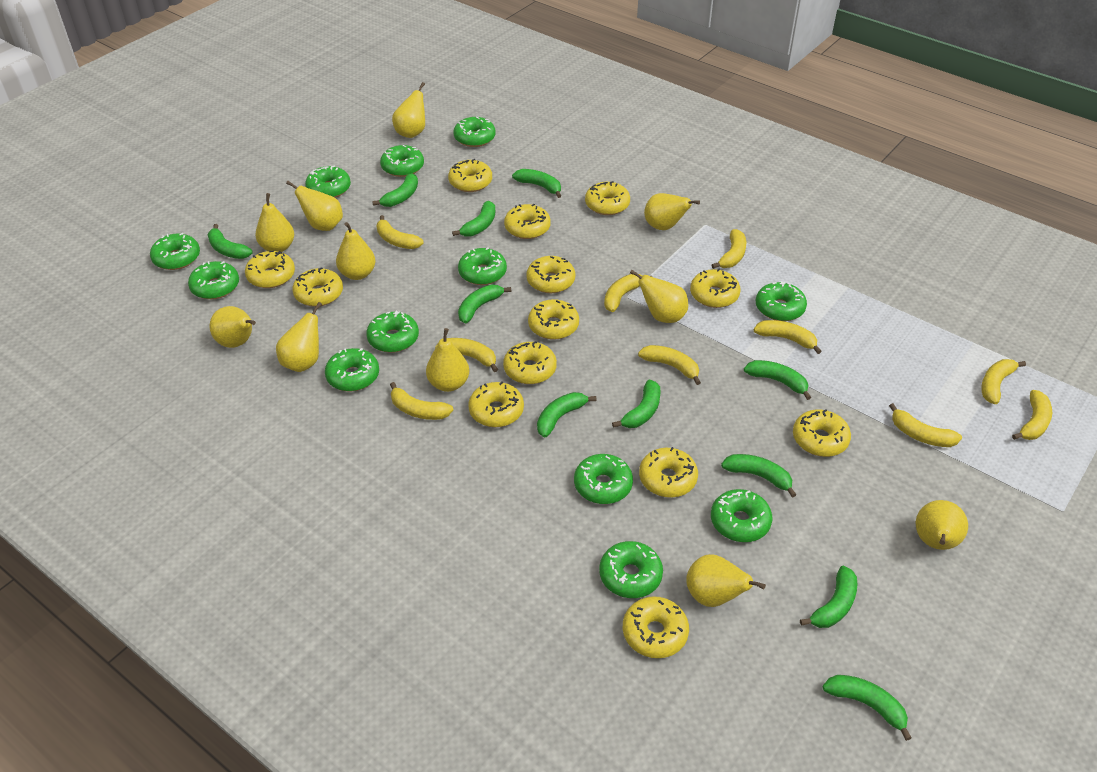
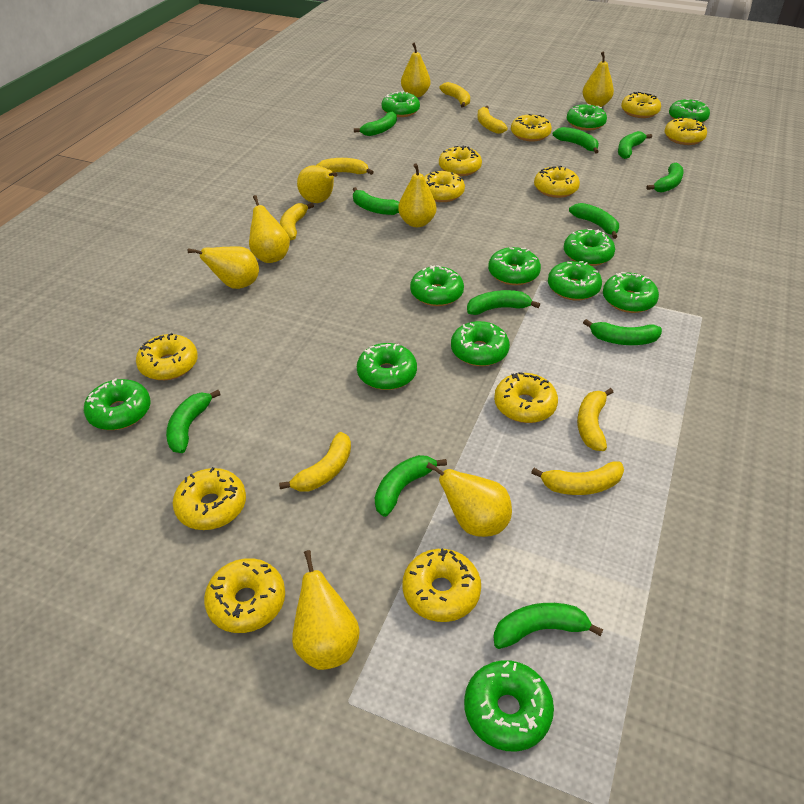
yellow banana: 10 -> 7
yellow donut: 13 -> 11
yellow pear: 11 -> 8

